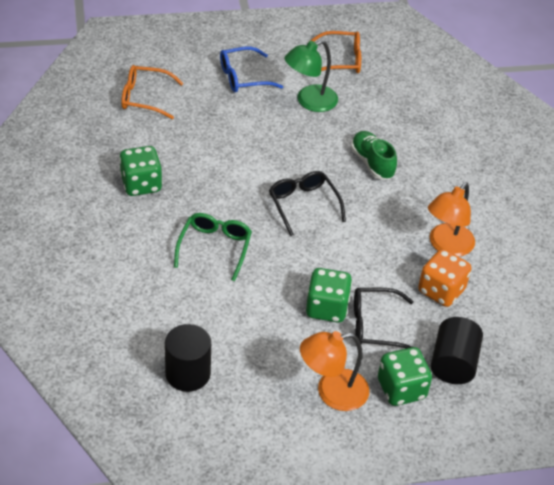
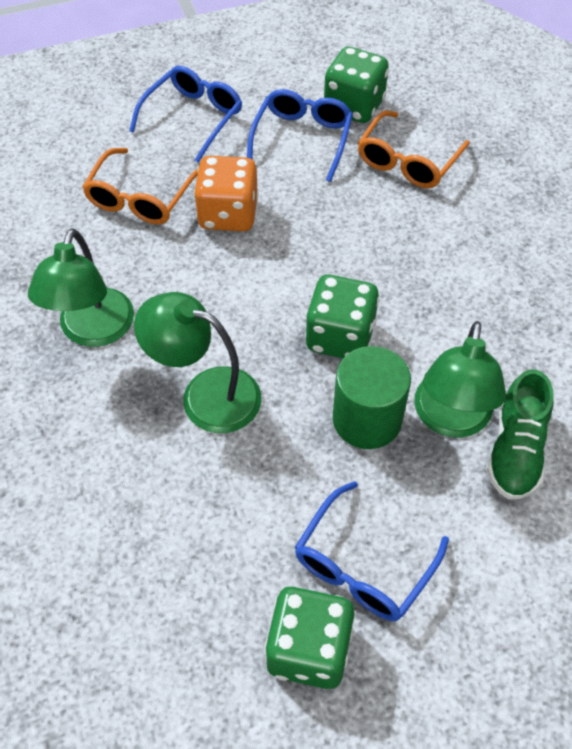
black cylinder: 2 -> 0
black glasses: 2 -> 0
blue glasses: 1 -> 3
green cylinder: 0 -> 1
green glasses: 1 -> 0
green lamp: 1 -> 3
orange lamp: 2 -> 0

